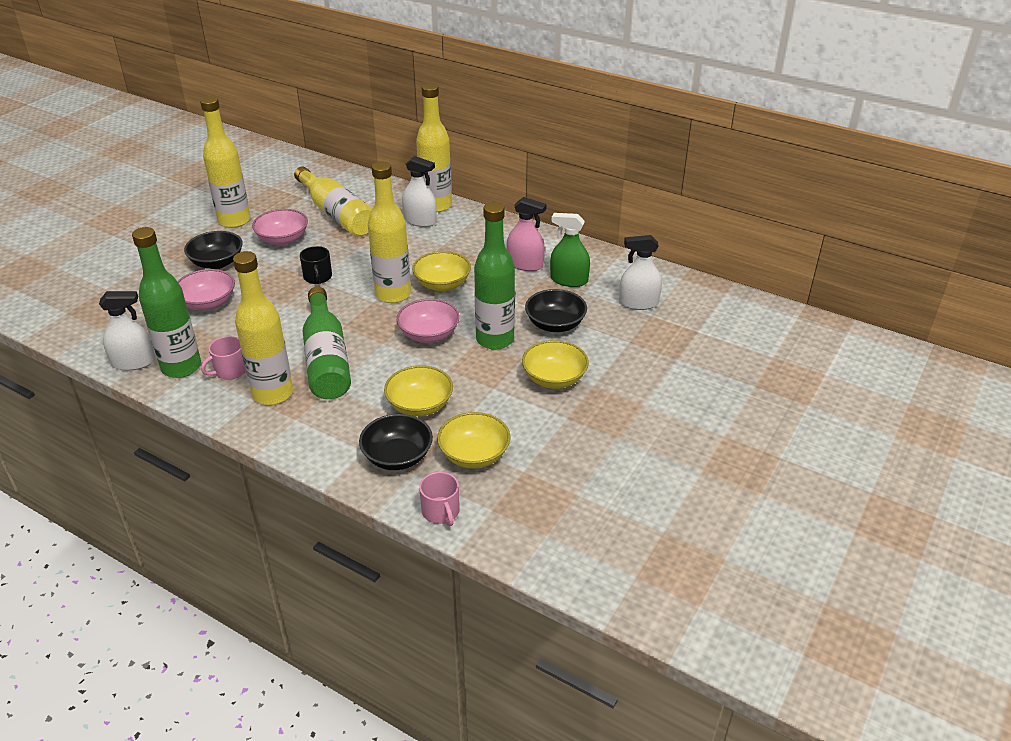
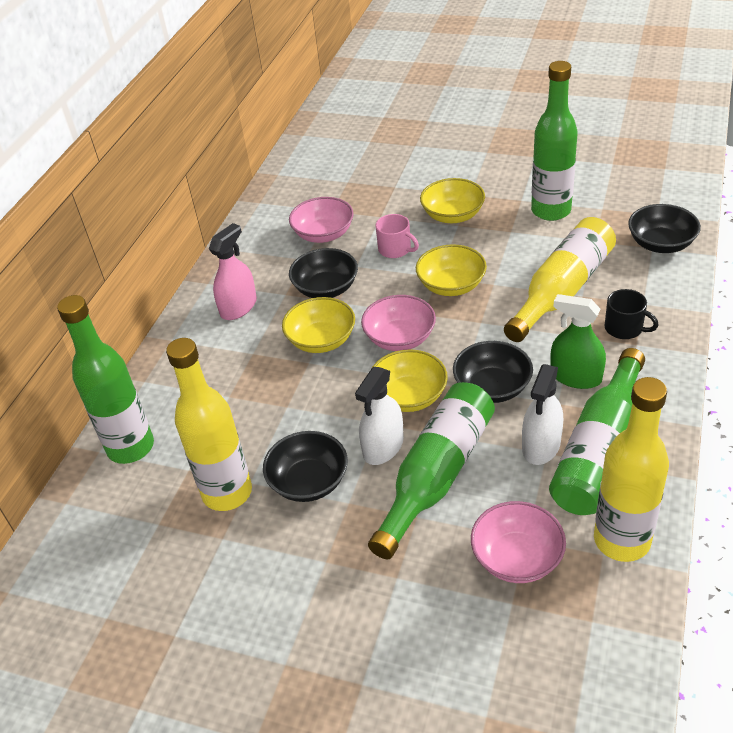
black bowl: 3 -> 4
green bottle: 3 -> 4
pink mug: 2 -> 1
white spray bottle: 3 -> 2
yellow bottle: 5 -> 3

